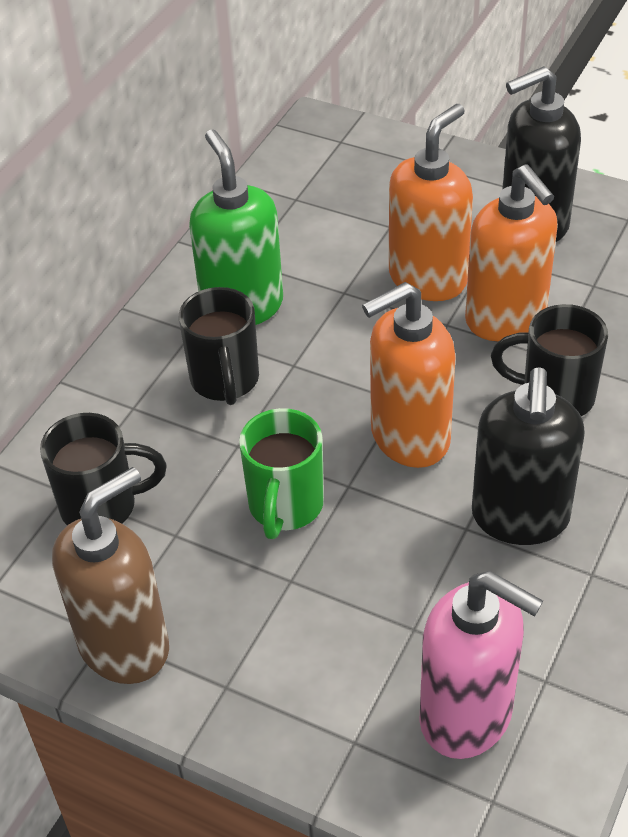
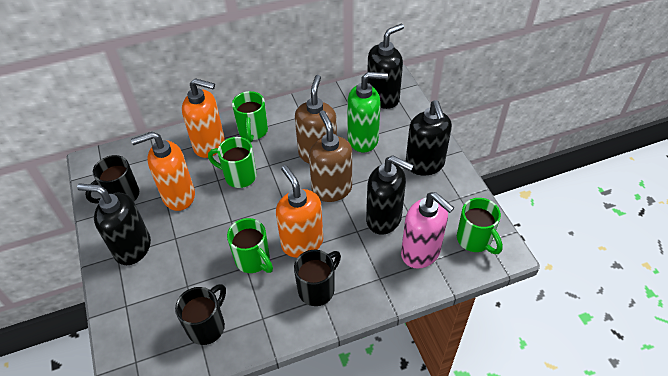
black soap dispenser: 2 -> 4
brown soap dispenser: 1 -> 2
green mug: 1 -> 4

